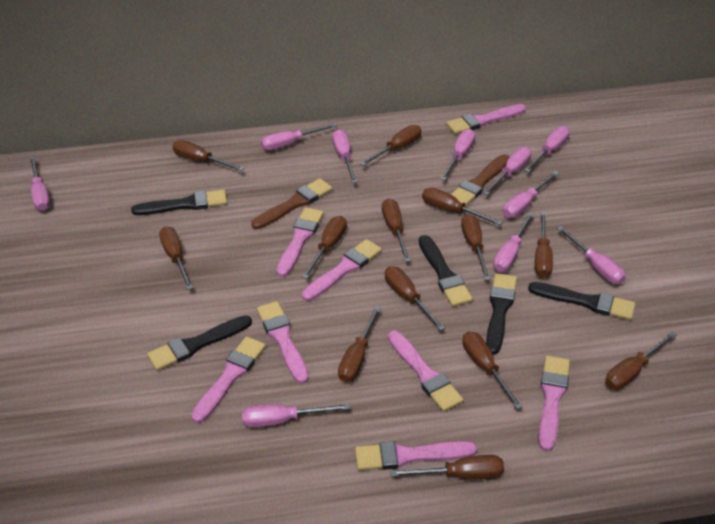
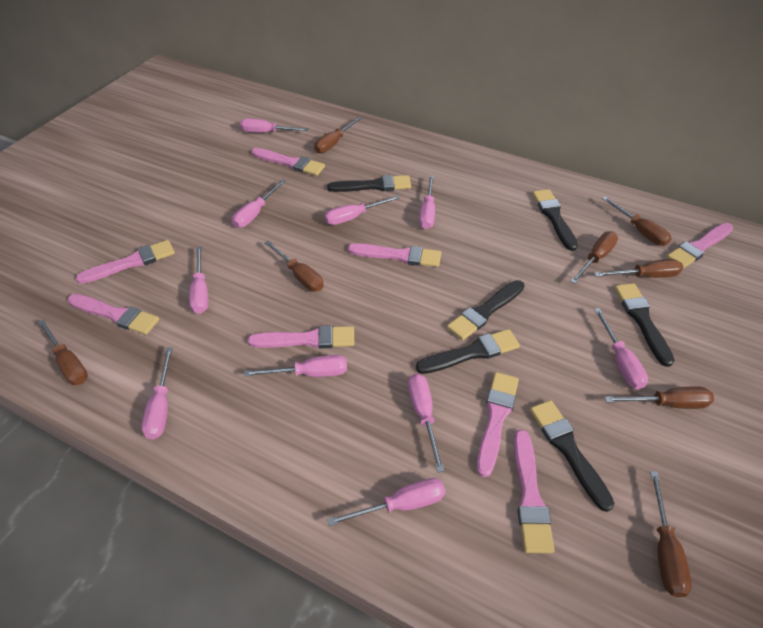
black brush: 5 -> 6
brown brush: 2 -> 0
brown screwdriver: 13 -> 8

